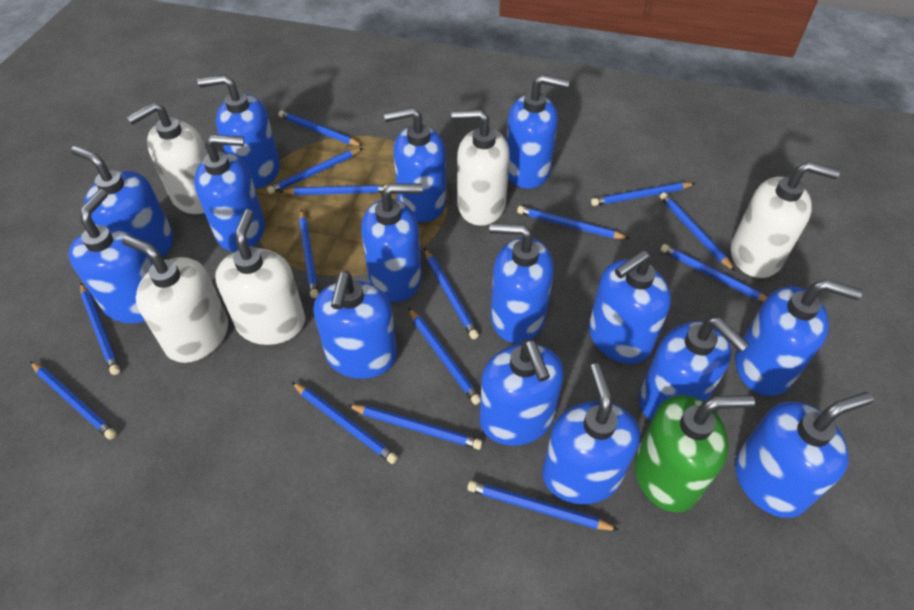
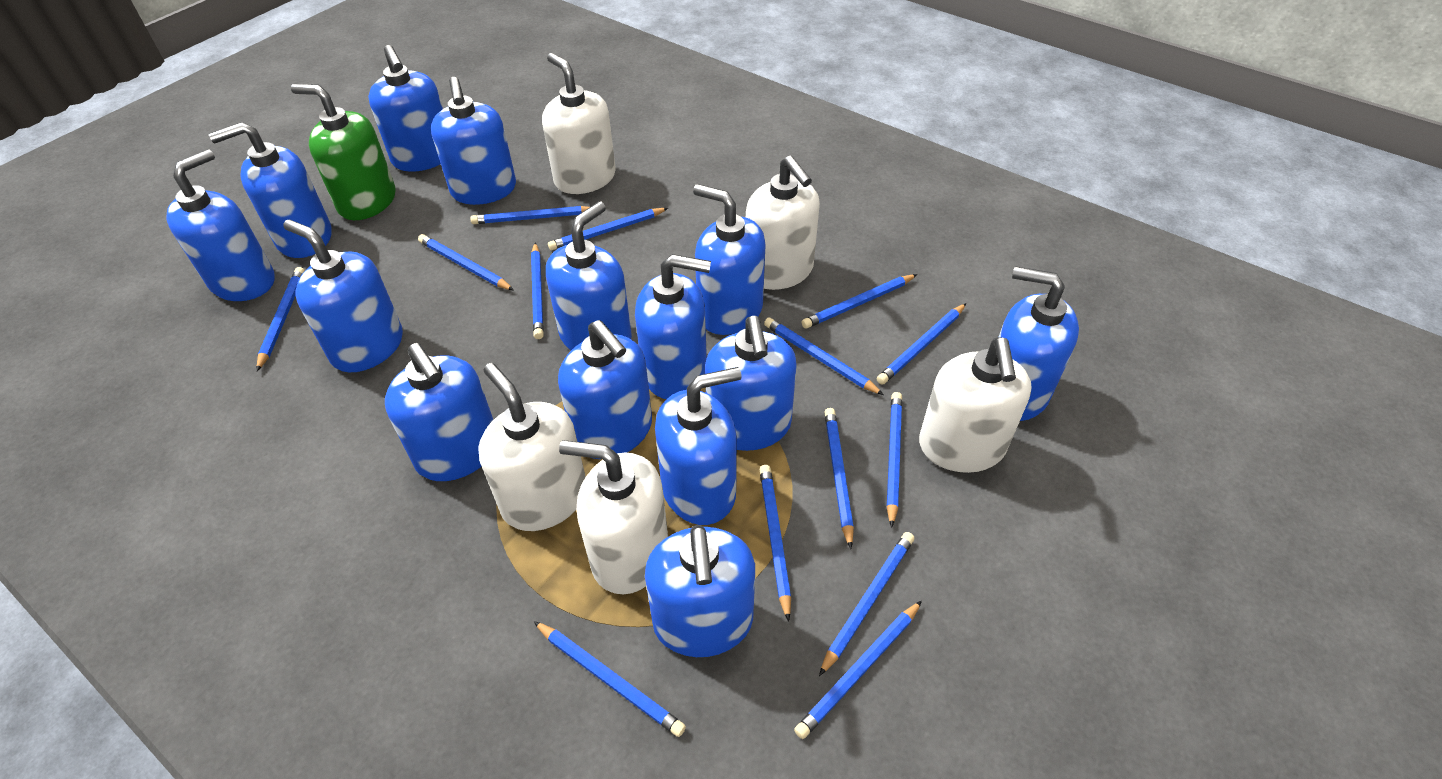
blue pencil: 15 -> 14
blue soap dispenser: 15 -> 14

